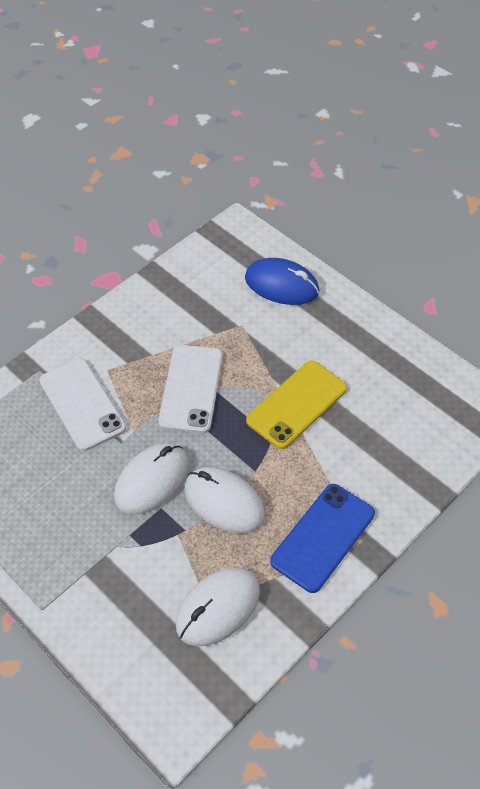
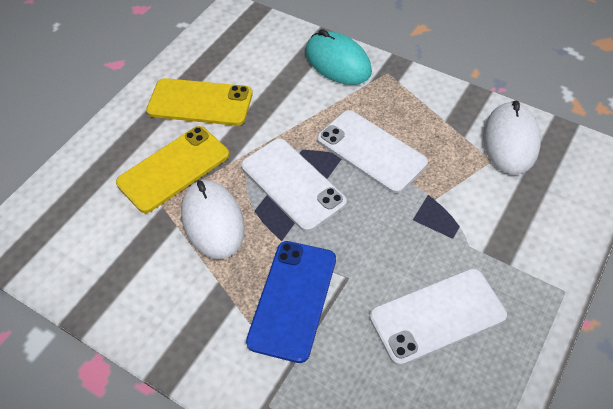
blue mouse: 1 -> 0
turquoise mouse: 0 -> 1
white mouse: 3 -> 2
white phone: 2 -> 3
yellow phone: 1 -> 2

